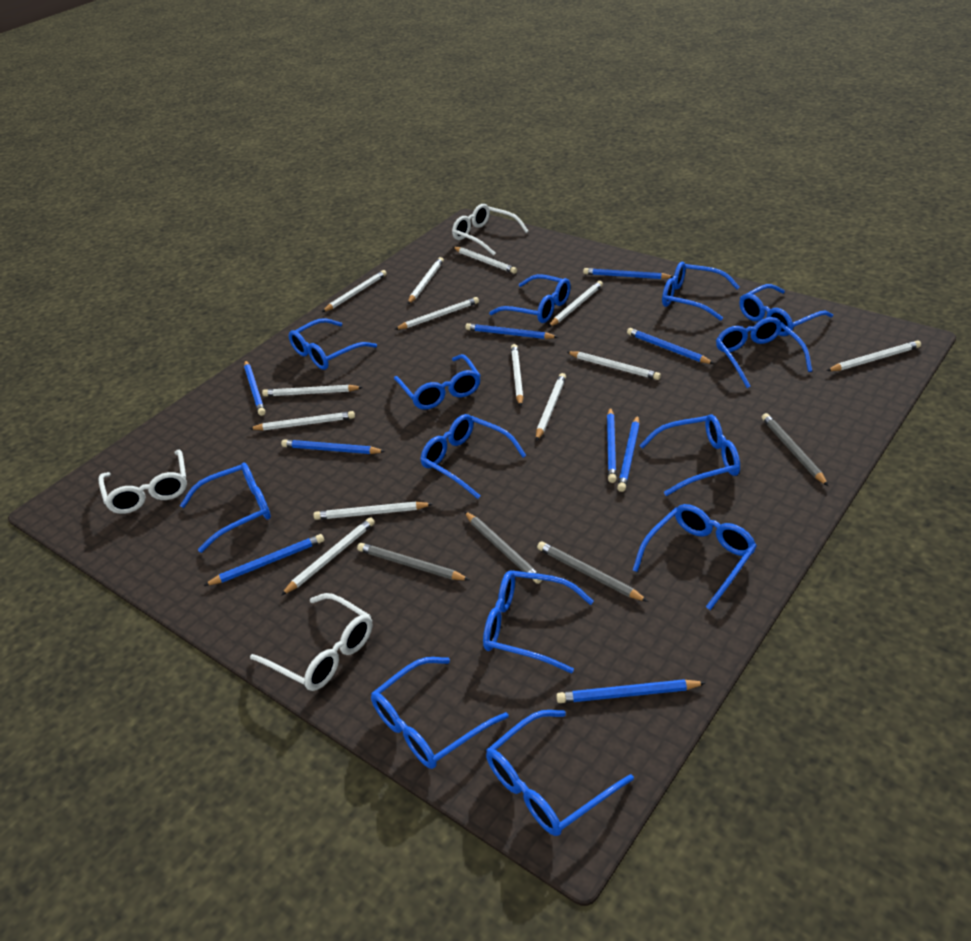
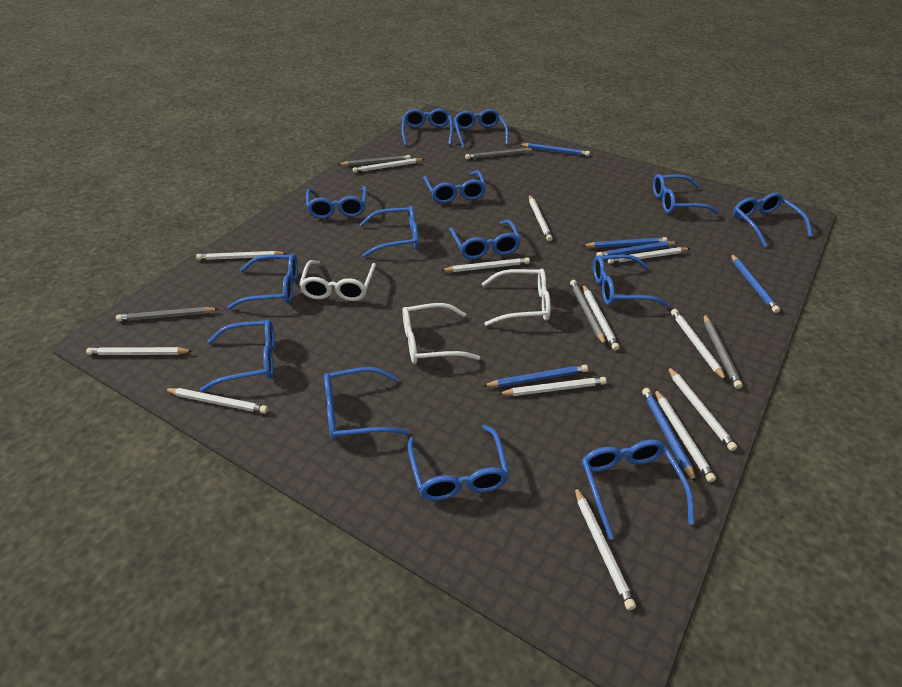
blue glasses: 13 -> 14
blue pencil: 9 -> 6
grey pencil: 4 -> 5

